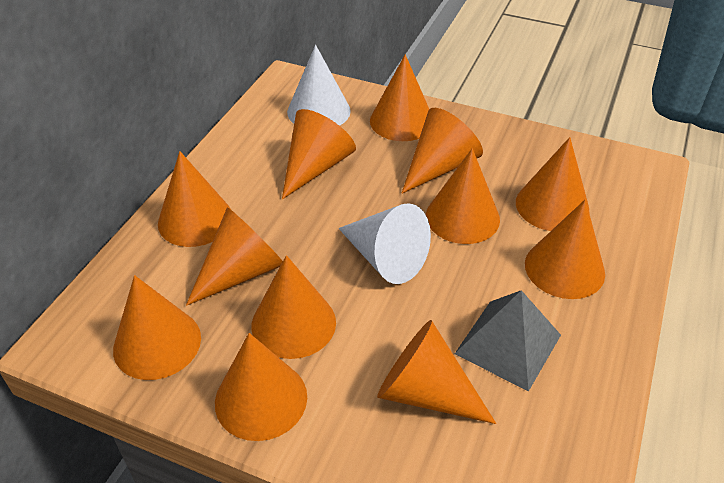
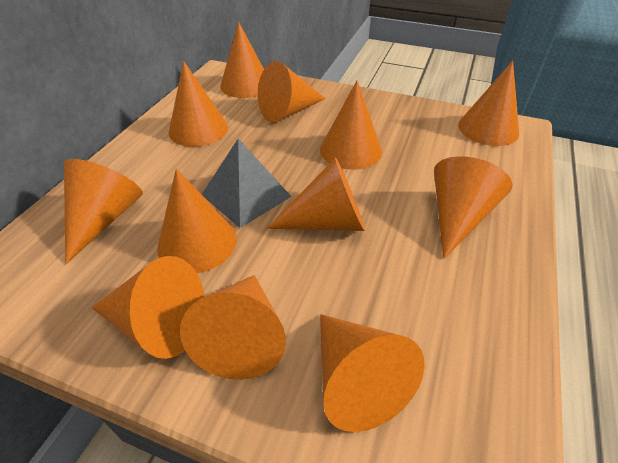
white cone: 2 -> 0

